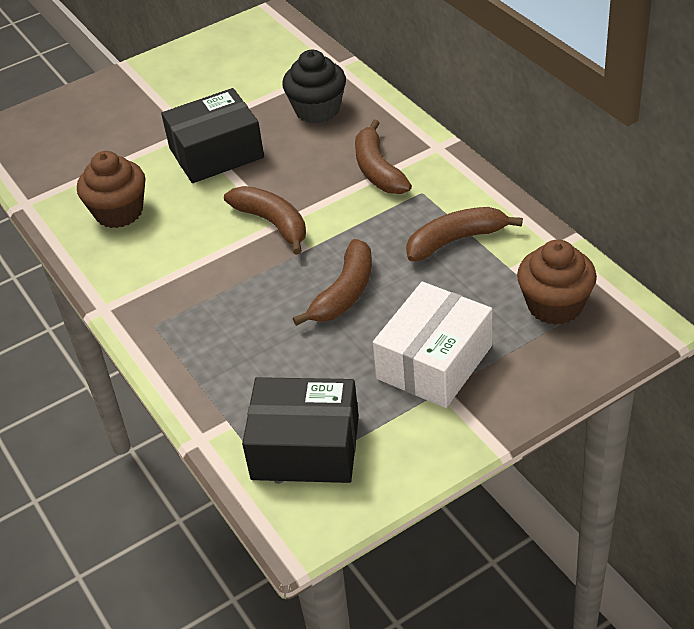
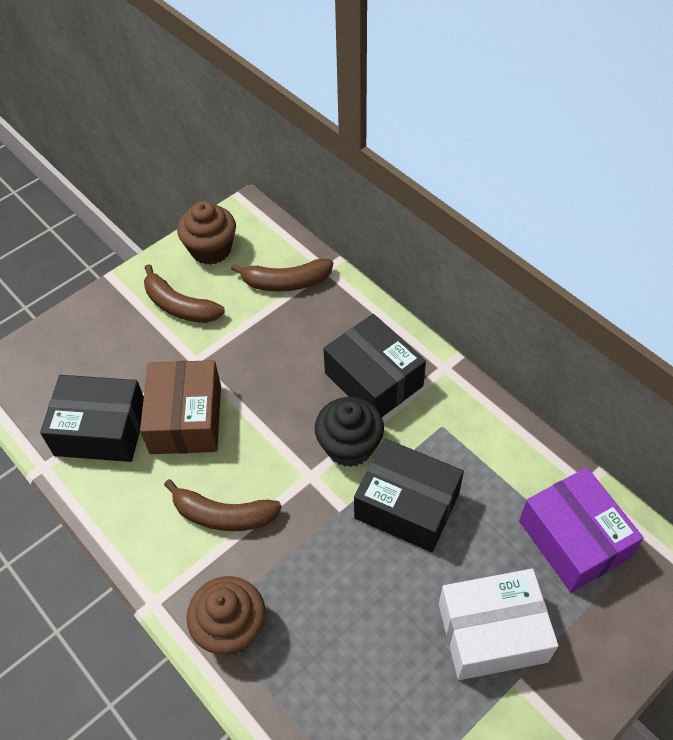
black box: 2 -> 3
brown banana: 4 -> 3
brown box: 0 -> 1
purple box: 0 -> 1

